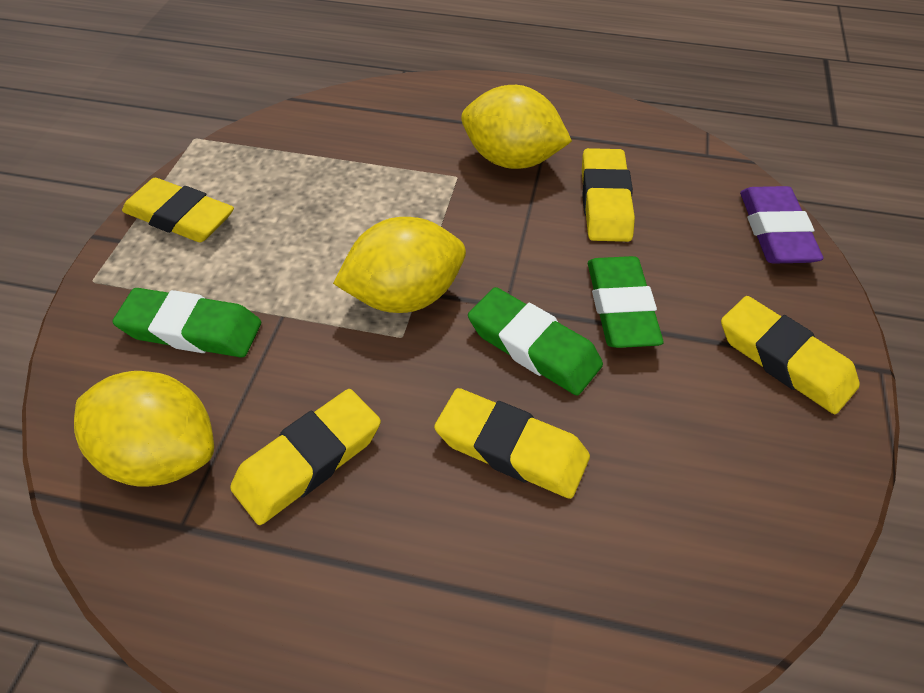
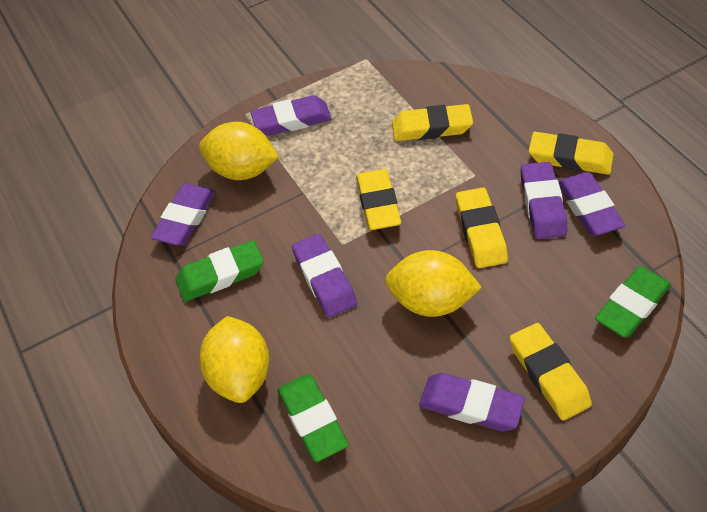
purple eraser: 1 -> 6

